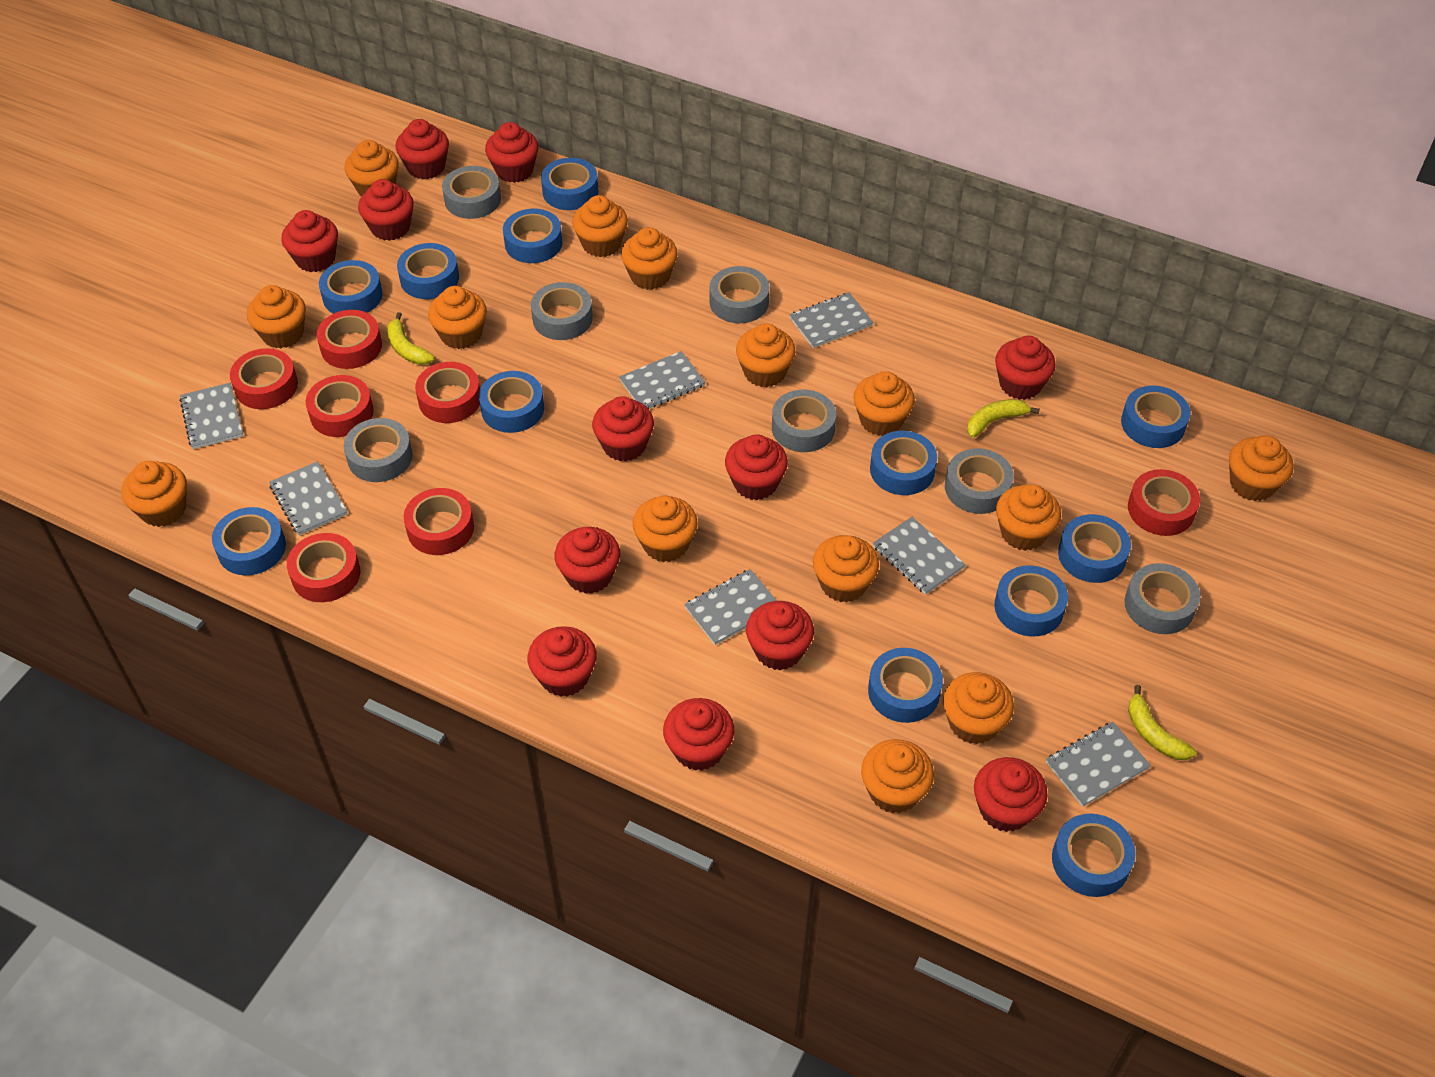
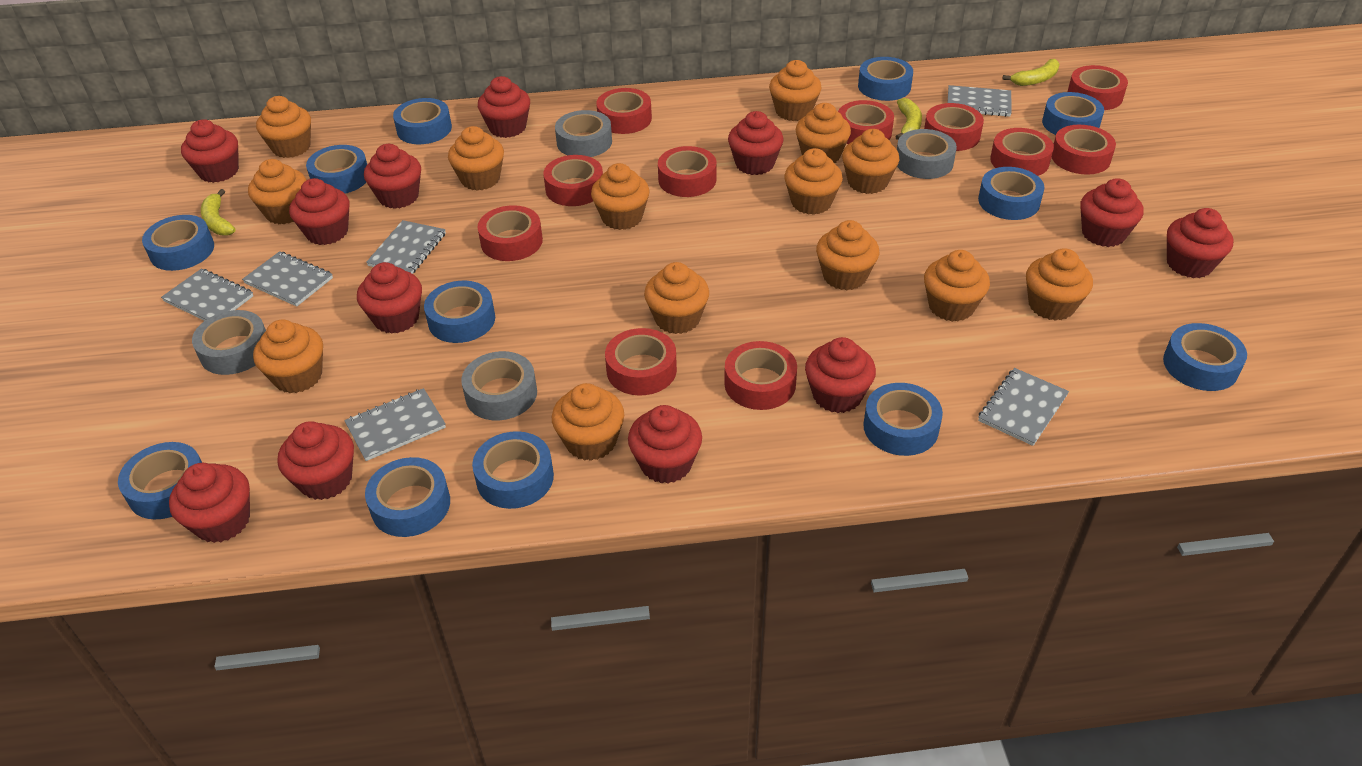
grey notebook: 7 -> 6
grey tape: 7 -> 4
red tape: 7 -> 11

